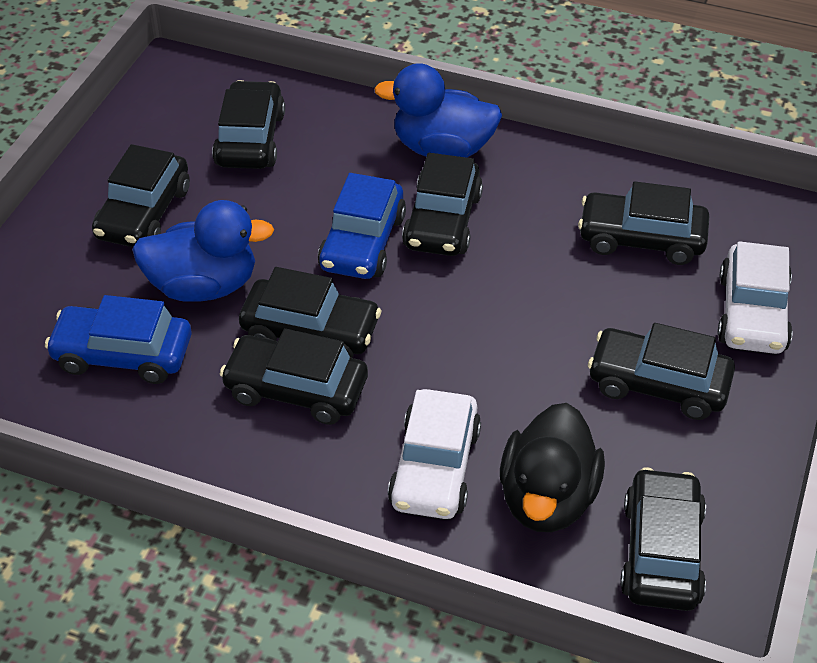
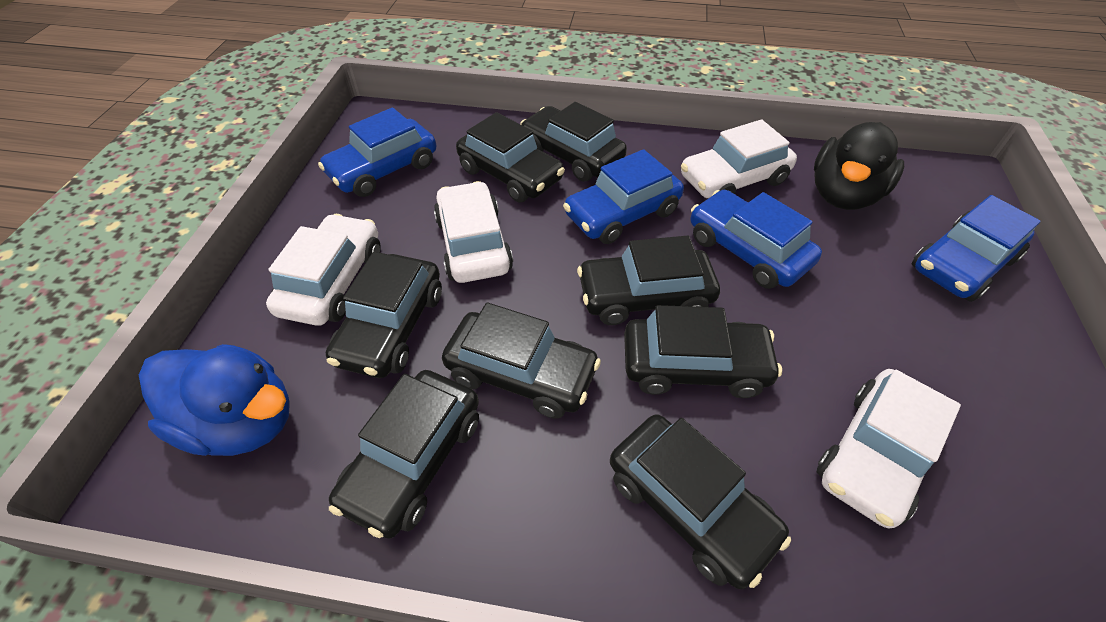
blue car: 2 -> 4
blue duck: 2 -> 1
white car: 2 -> 4

